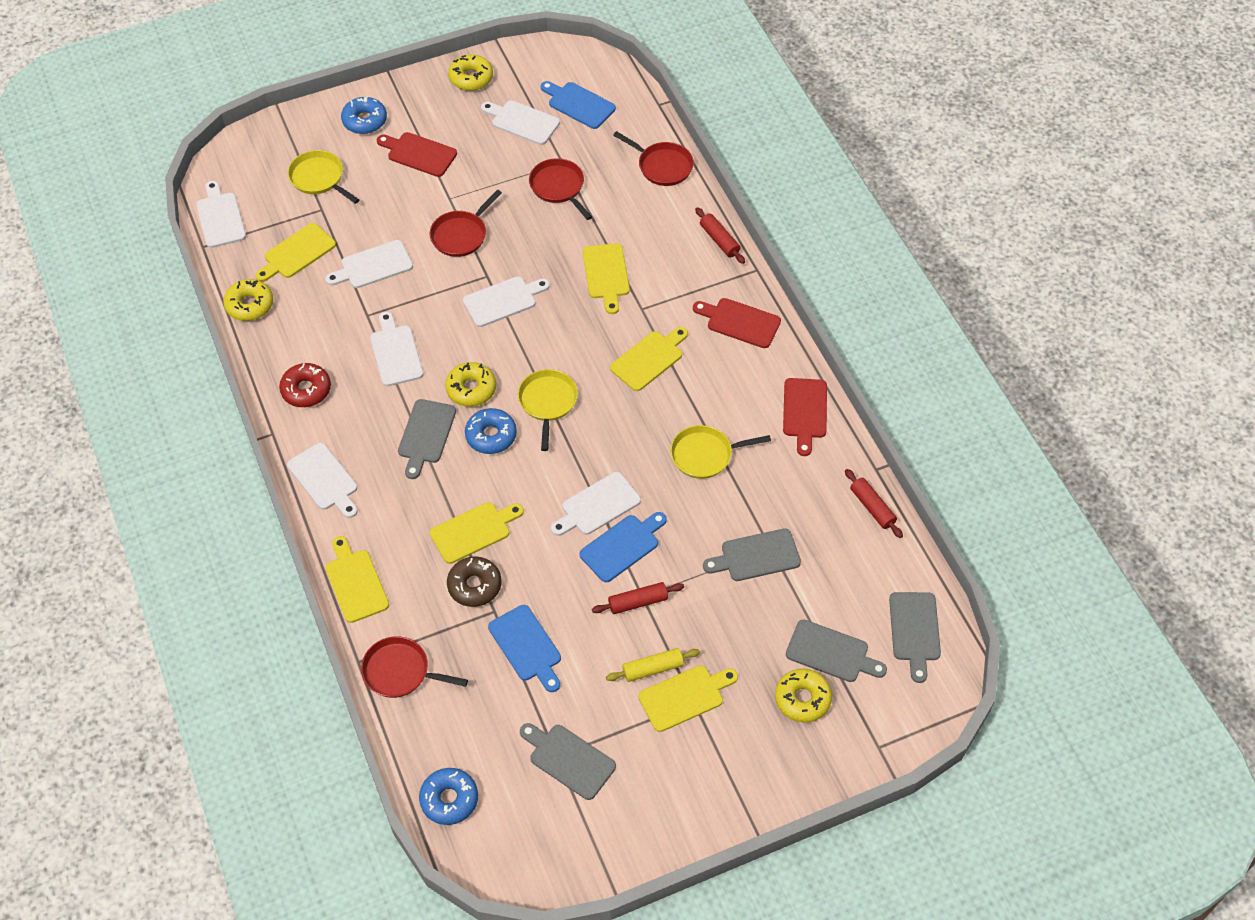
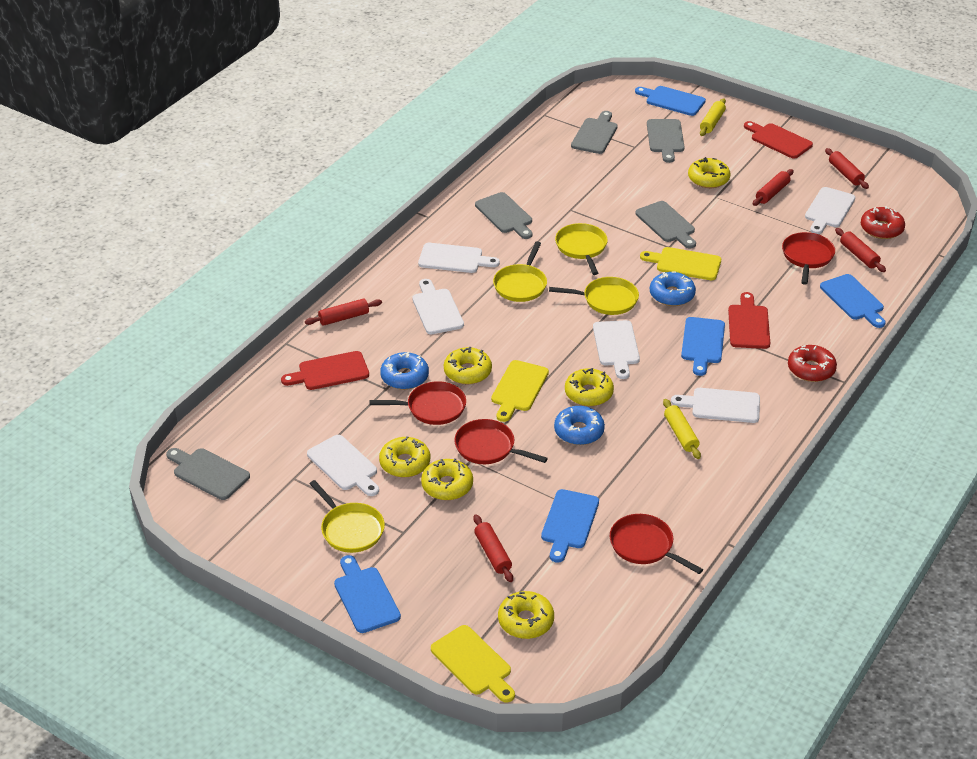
blue cutting board: 3 -> 5
brown donut: 1 -> 0
red donut: 1 -> 2
red rolling pin: 3 -> 5
white cutting board: 7 -> 6
yellow cutting board: 6 -> 3
yellow donut: 4 -> 6
yellow pan: 3 -> 4
yellow rolling pin: 1 -> 2

